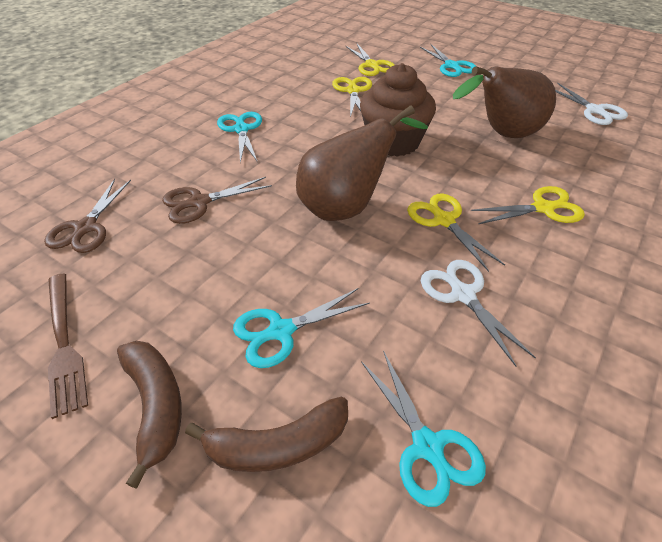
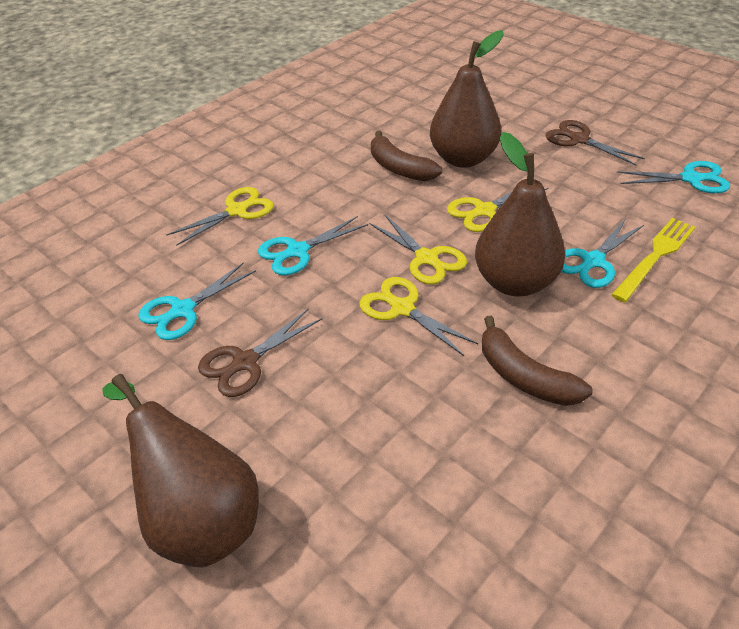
brown cupcake: 1 -> 0
brown fork: 1 -> 0
brown pear: 2 -> 3
white scissors: 2 -> 0
yellow fork: 0 -> 1

